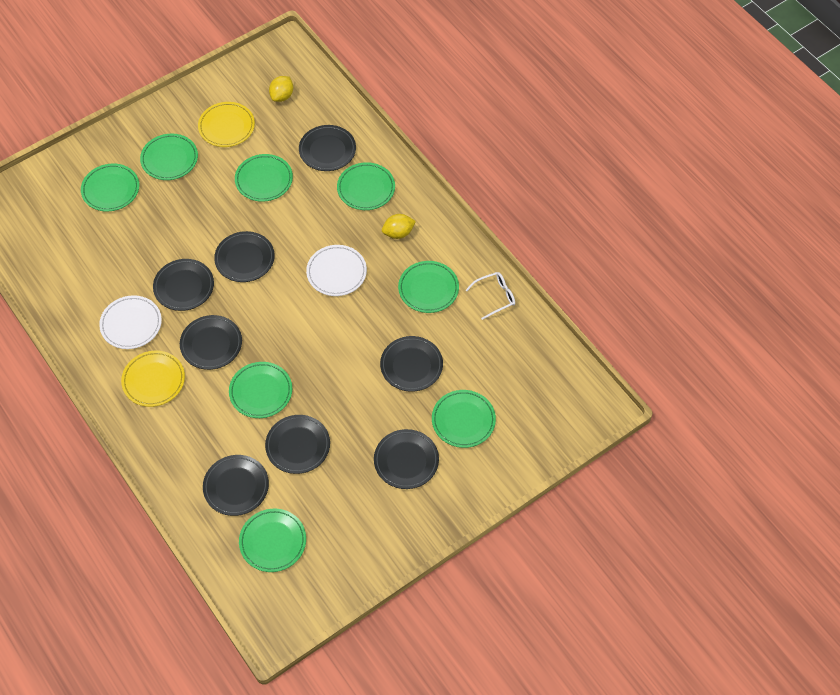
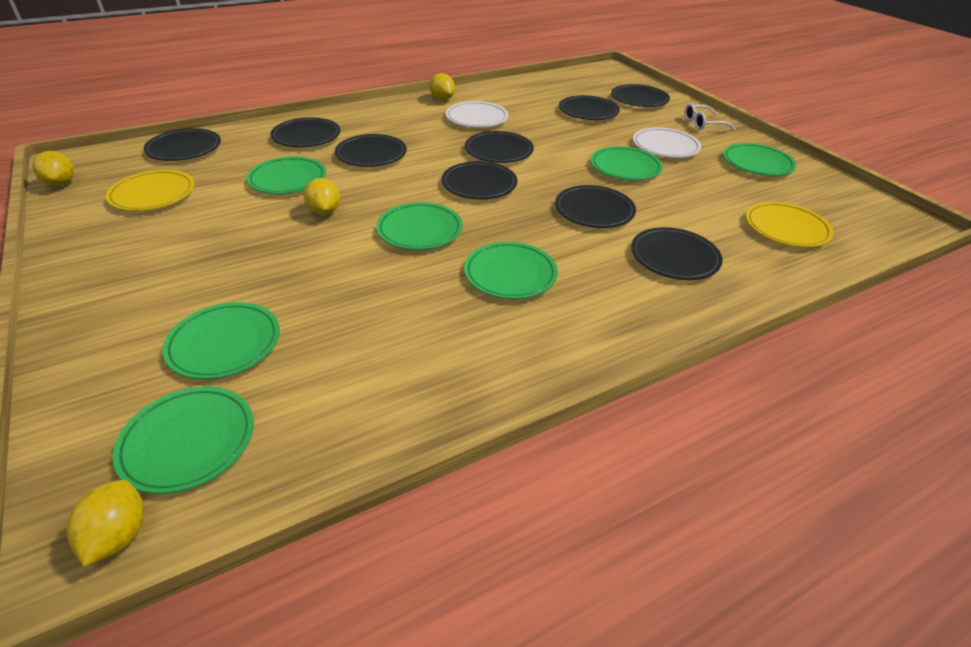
black plate: 8 -> 9
green plate: 8 -> 7
yellow lemon: 2 -> 4

